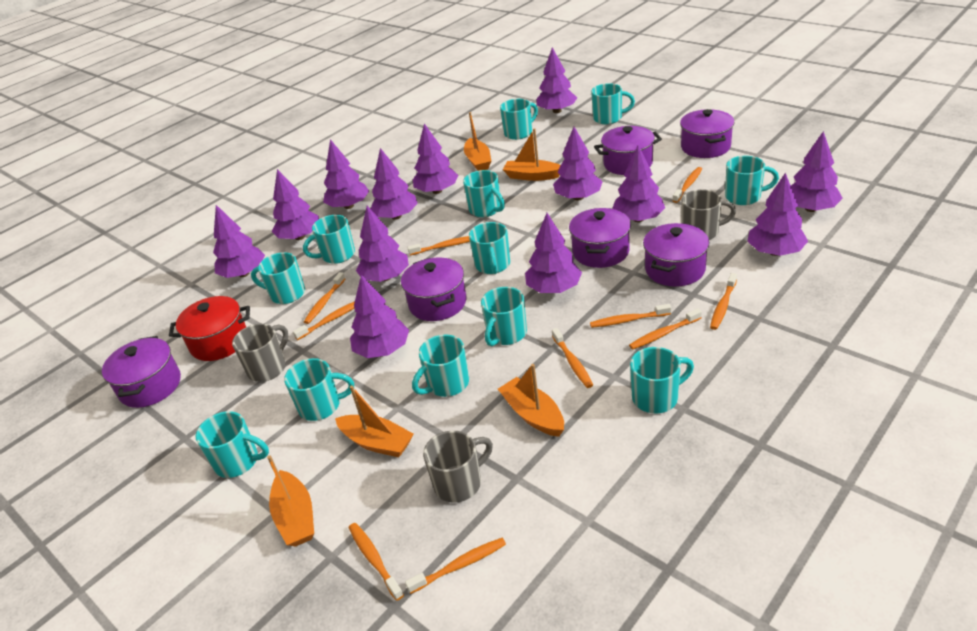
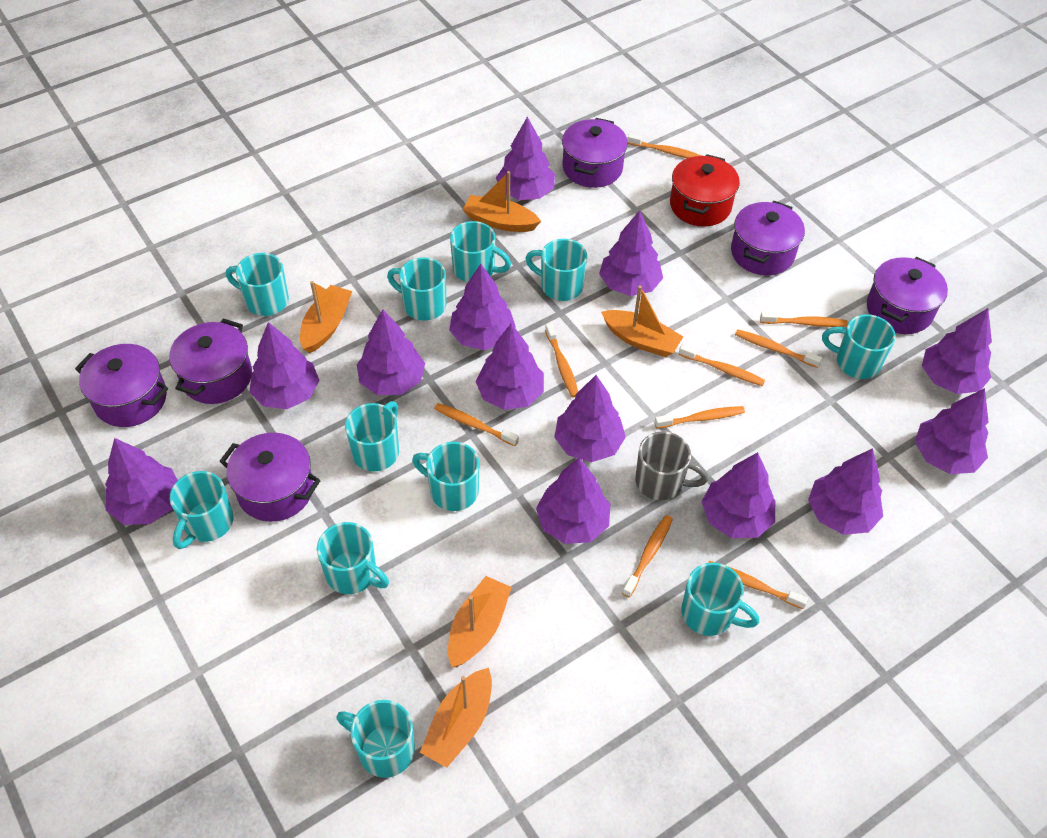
grey mug: 3 -> 1
orange toothbrush: 10 -> 9
turquoise mug: 12 -> 11

